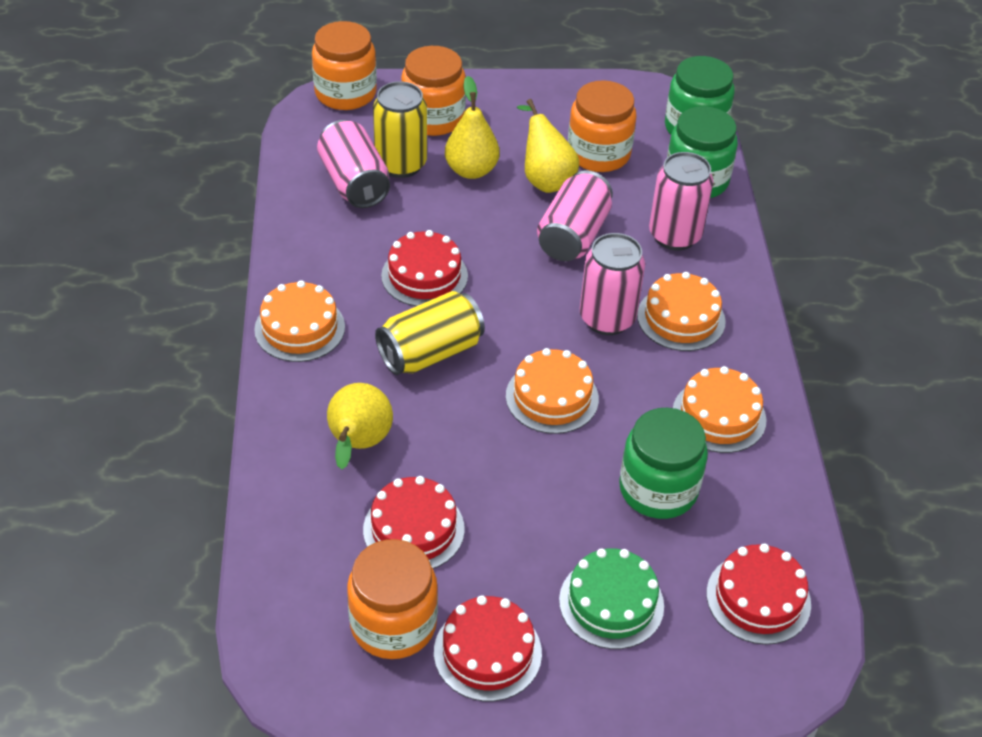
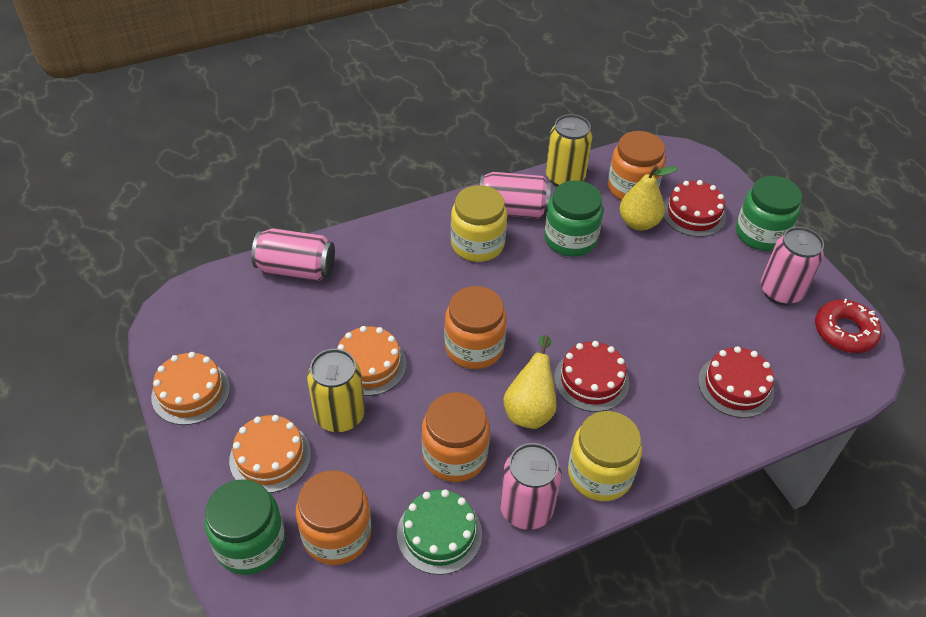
orange cake: 4 -> 3
red cake: 4 -> 3
red donut: 0 -> 1
yellow jar: 0 -> 2
yellow pear: 3 -> 2

